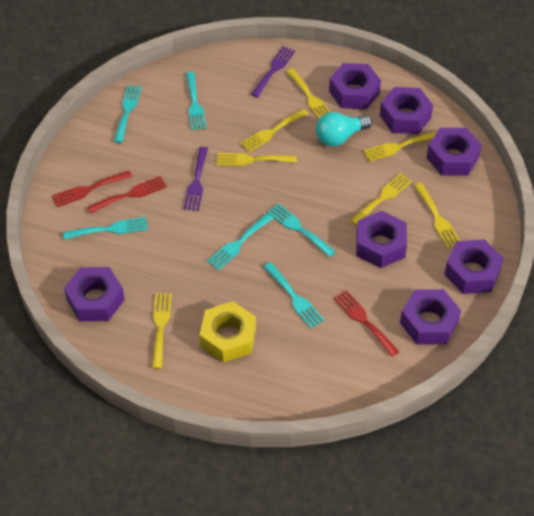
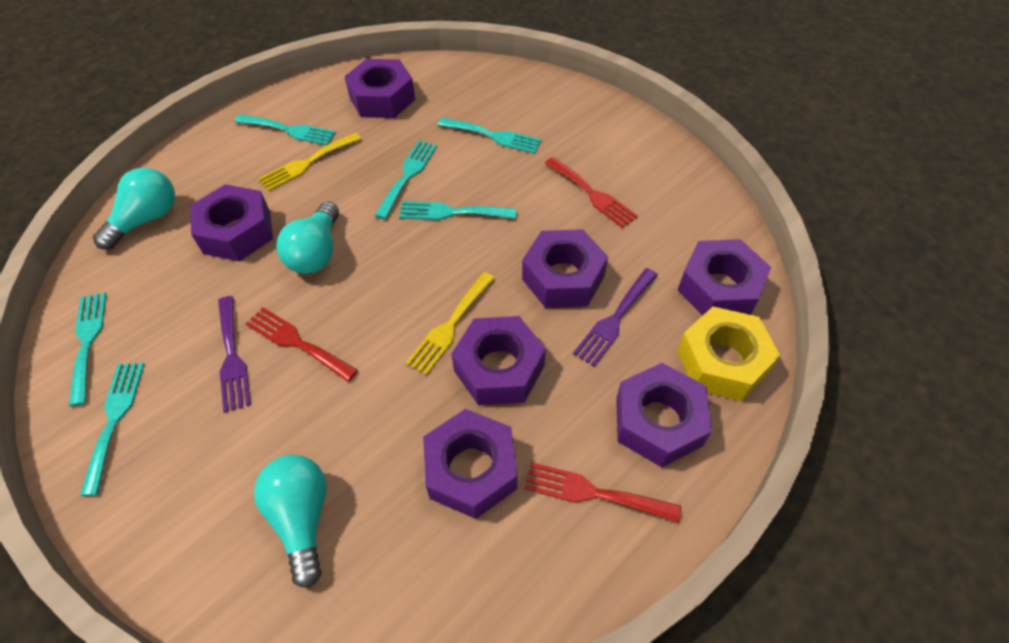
turquoise light bulb: 1 -> 3
yellow fork: 7 -> 2

